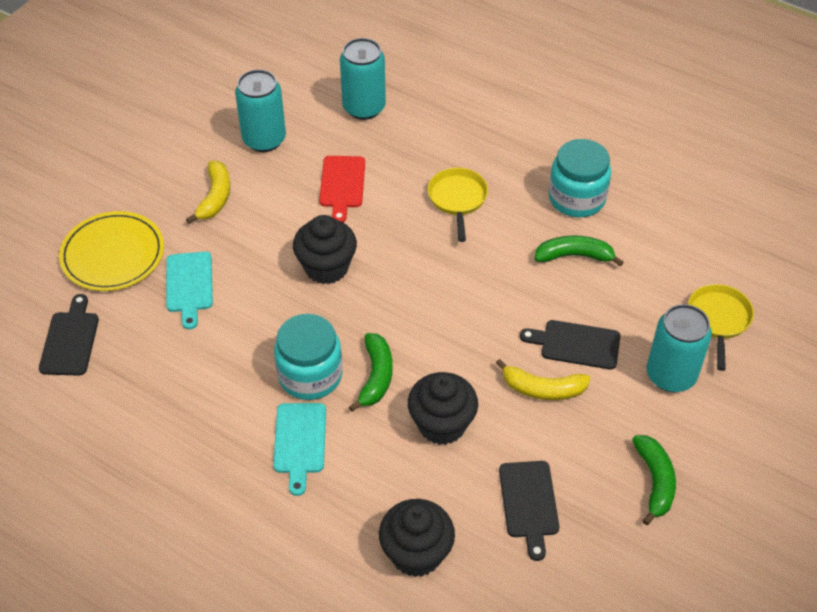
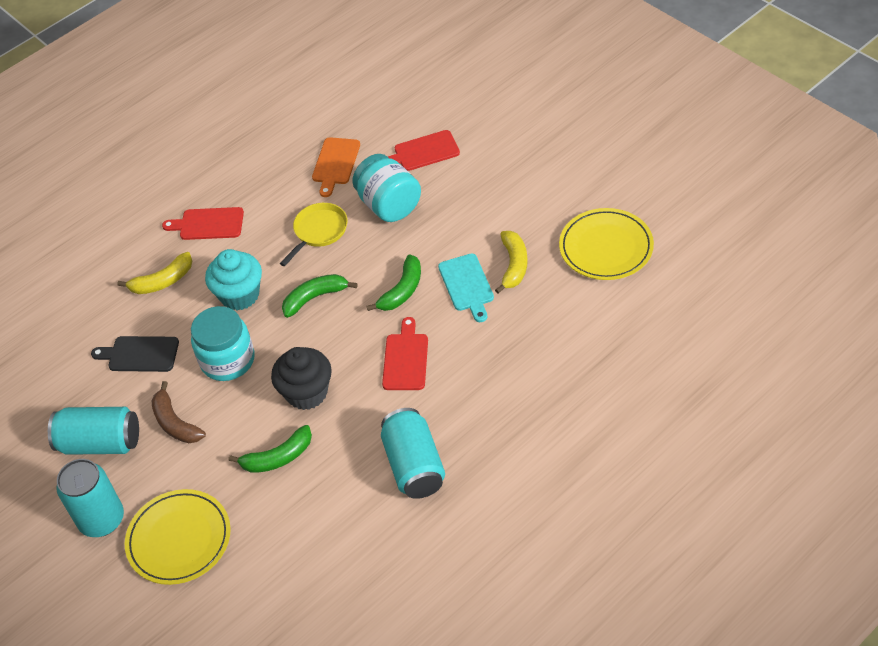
black cupcake: 3 -> 1
black cutting board: 3 -> 1
brown banana: 0 -> 1
orange cutting board: 0 -> 1
red cutting board: 1 -> 3
turquoise cupcake: 0 -> 1
turquoise cutting board: 2 -> 1
yellow pan: 2 -> 1
yellow plate: 1 -> 2

